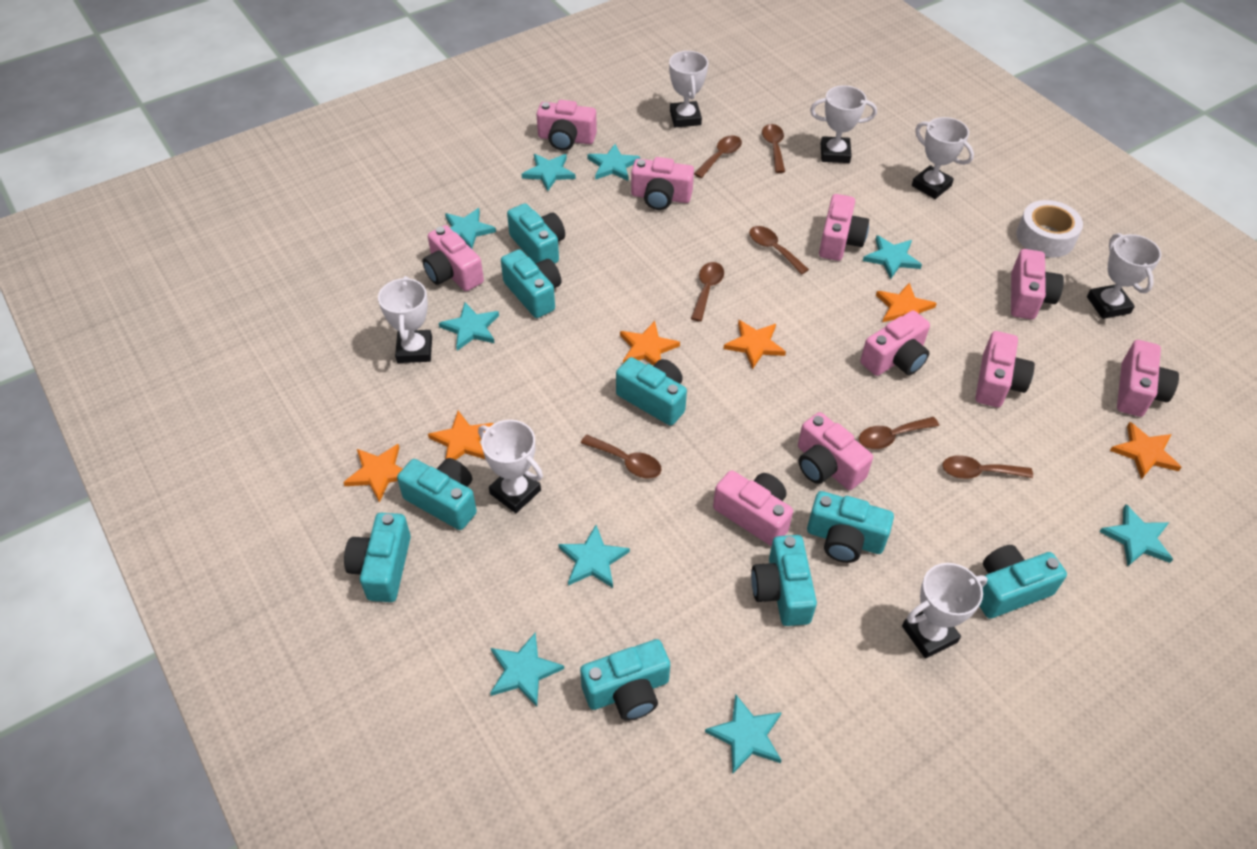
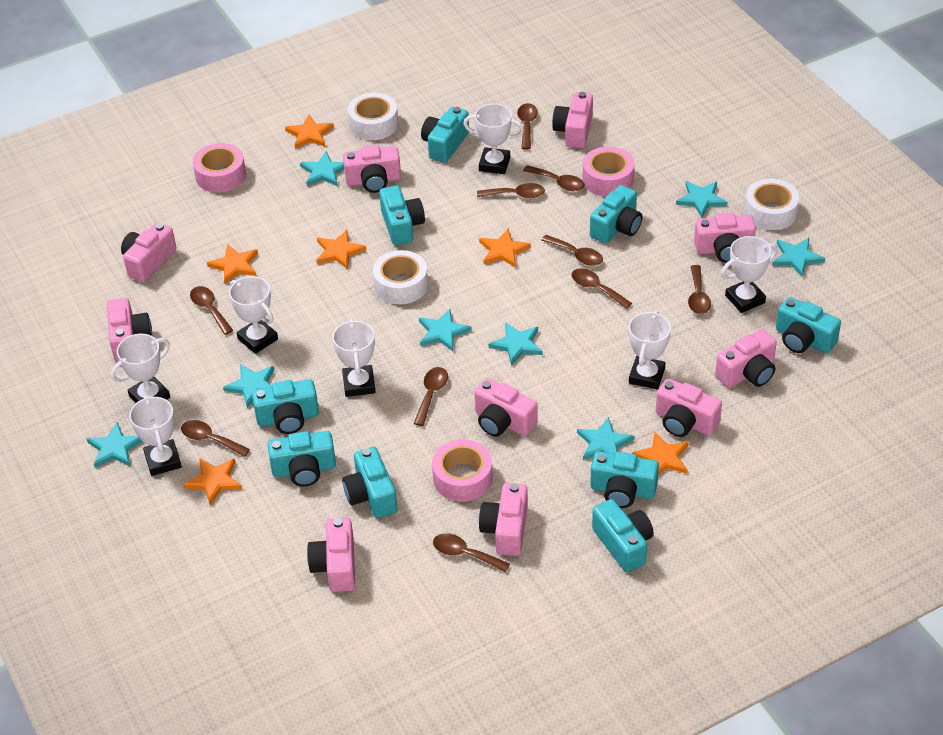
brown spoon: 7 -> 10
pink tape: 0 -> 3
turquoise star: 9 -> 8
white tape: 1 -> 3

